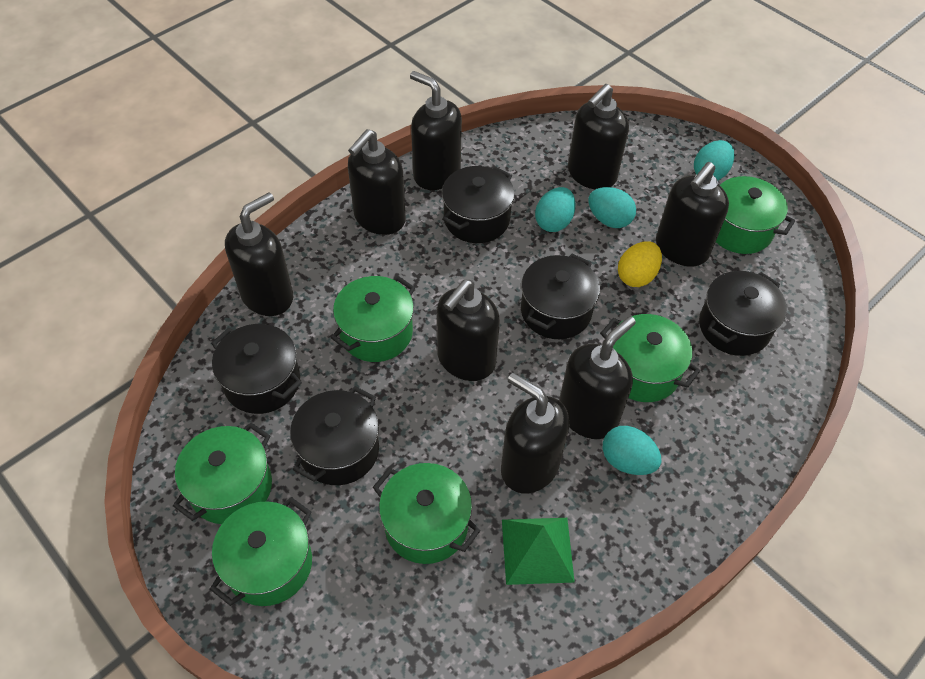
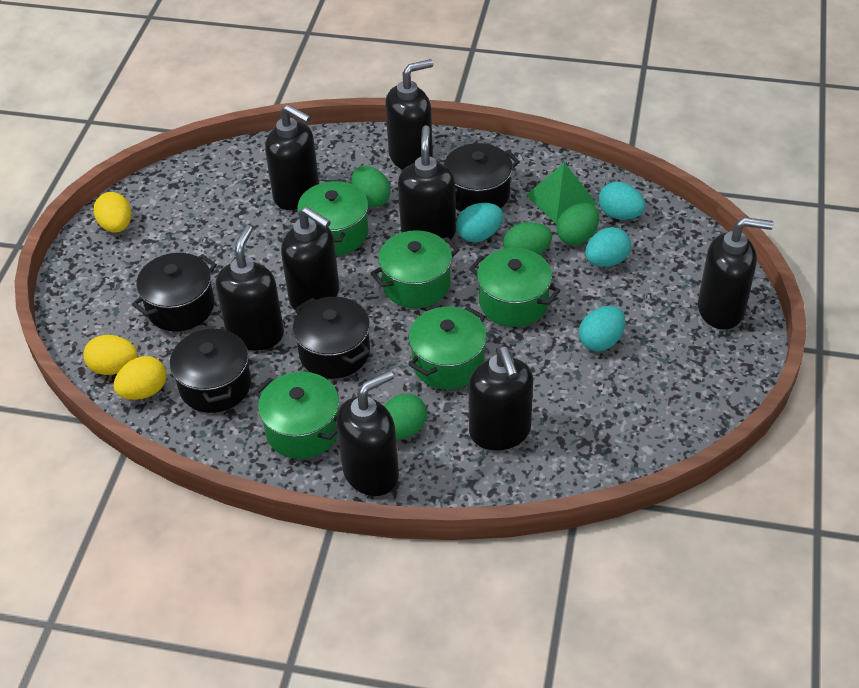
black pot: 5 -> 4
green egg: 0 -> 4
green pot: 6 -> 5
yellow egg: 1 -> 3

